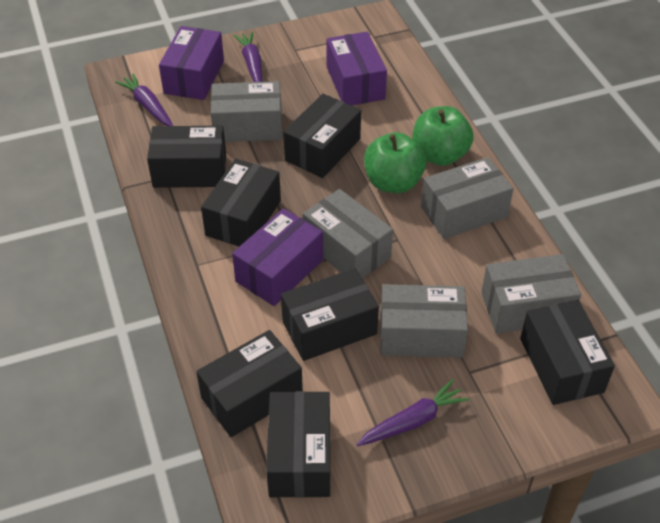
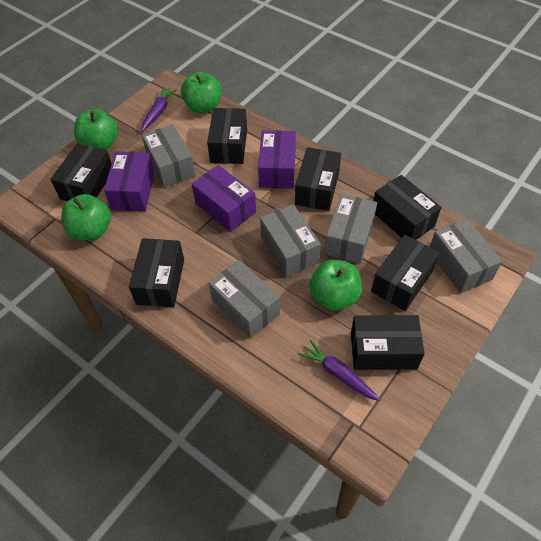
green apple: 2 -> 4
purple carrot: 3 -> 2

